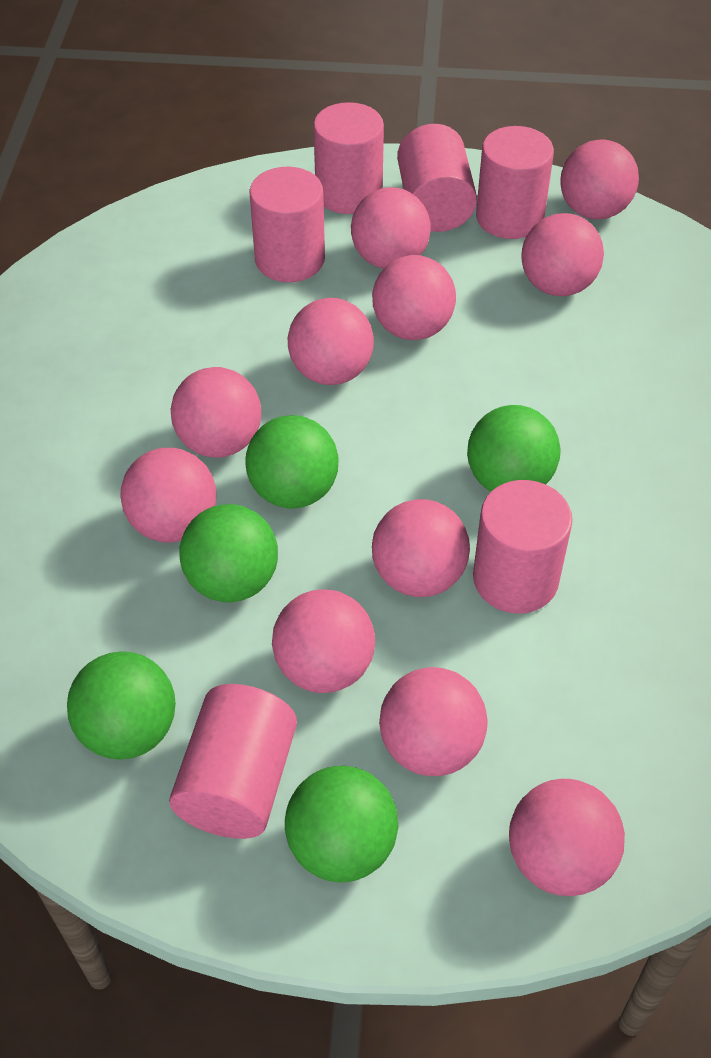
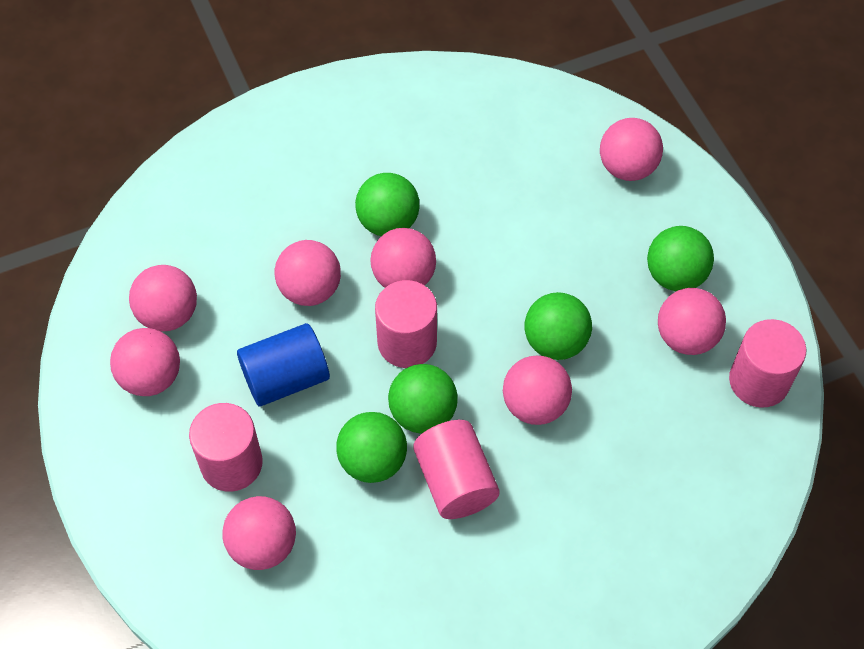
blue cylinder: 0 -> 1
pink ball: 11 -> 8
pink cylinder: 6 -> 4

